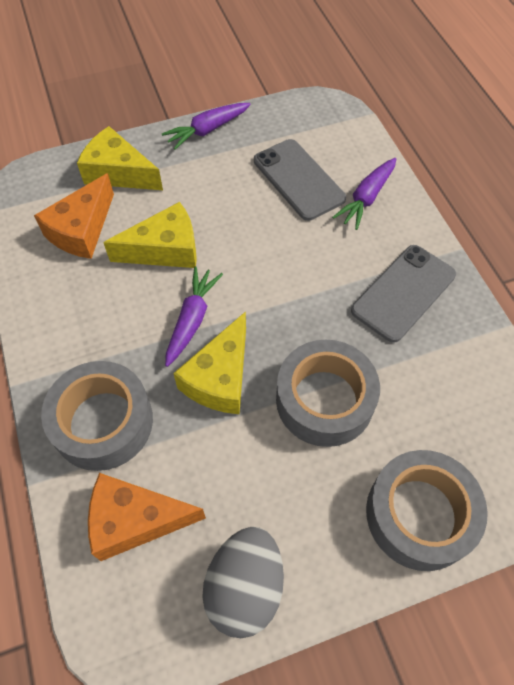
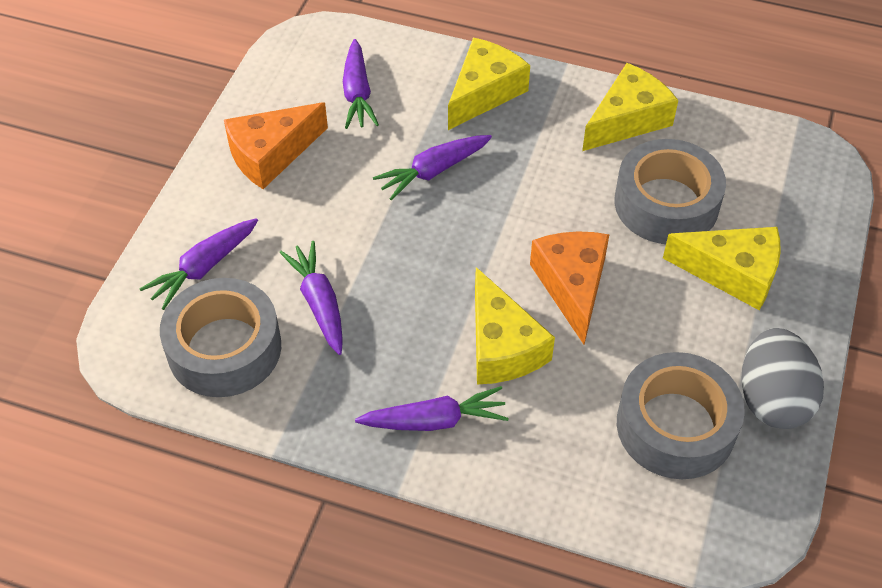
grey phone: 2 -> 0
purple carrot: 3 -> 5
yellow cheese: 3 -> 4

